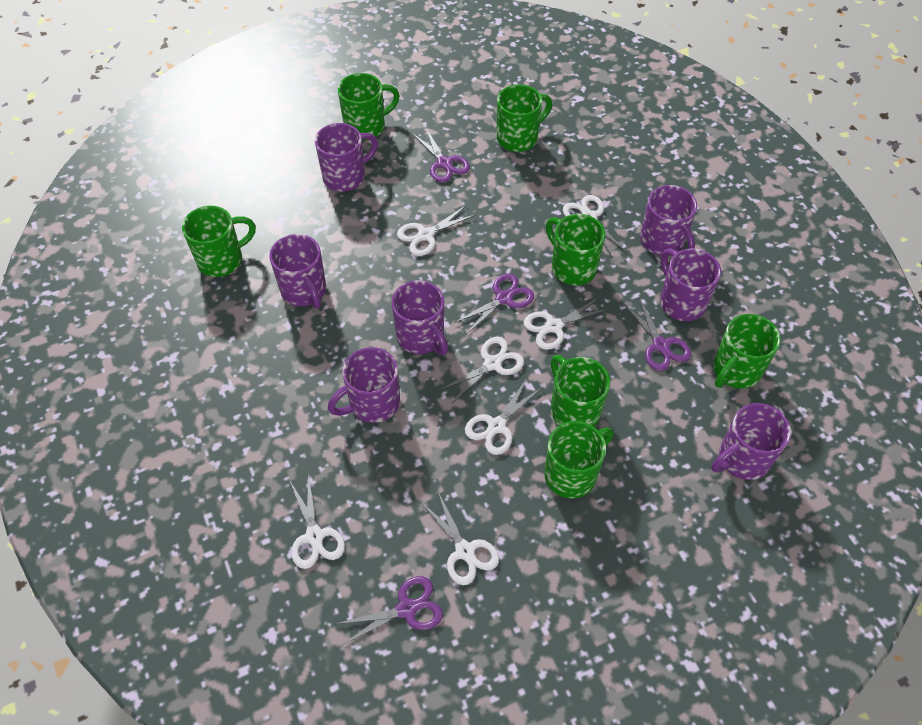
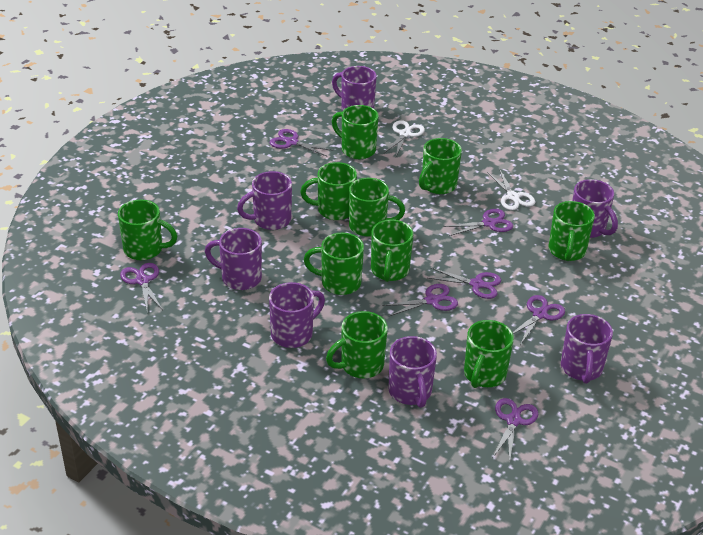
green mug: 7 -> 10
purple scissors: 4 -> 7
white scissors: 7 -> 2

